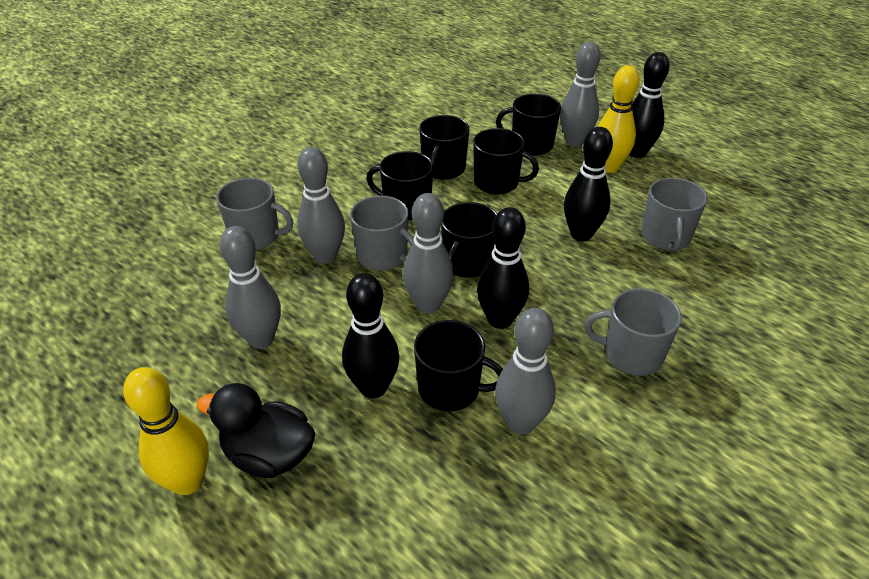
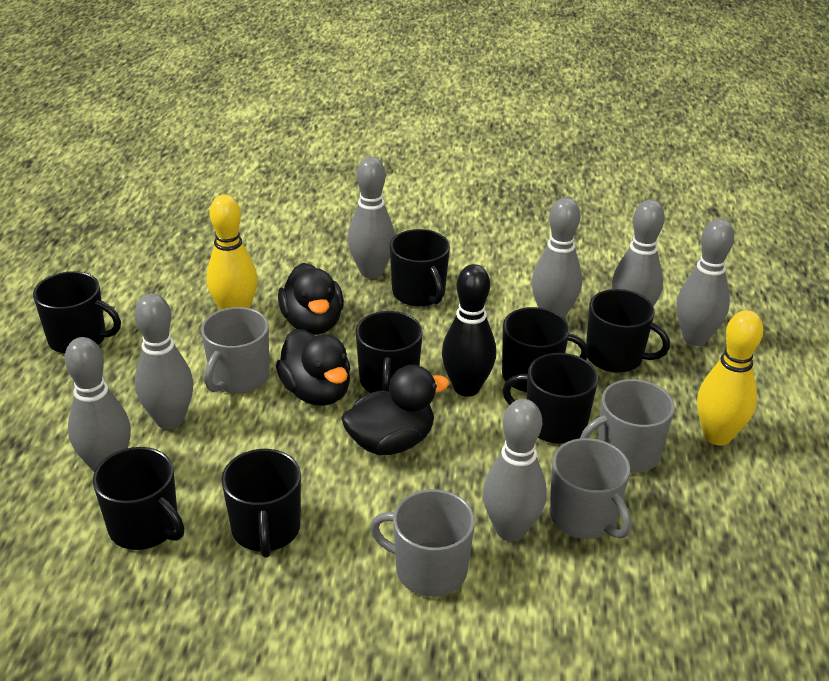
black bowling pin: 4 -> 1
black duck: 1 -> 3
black mug: 6 -> 8
grey bowling pin: 5 -> 7

